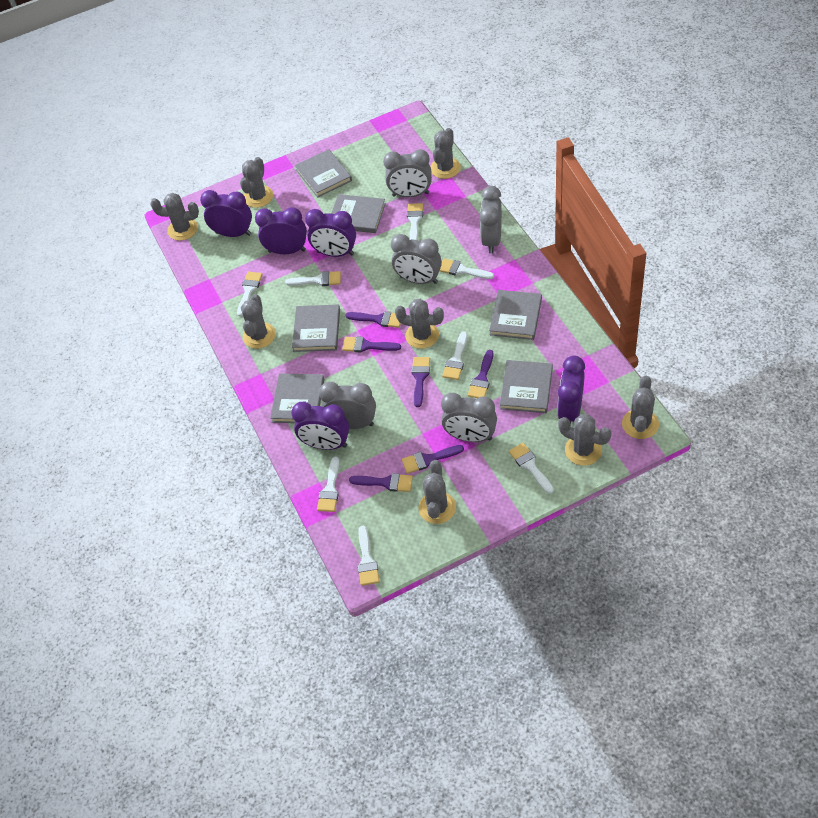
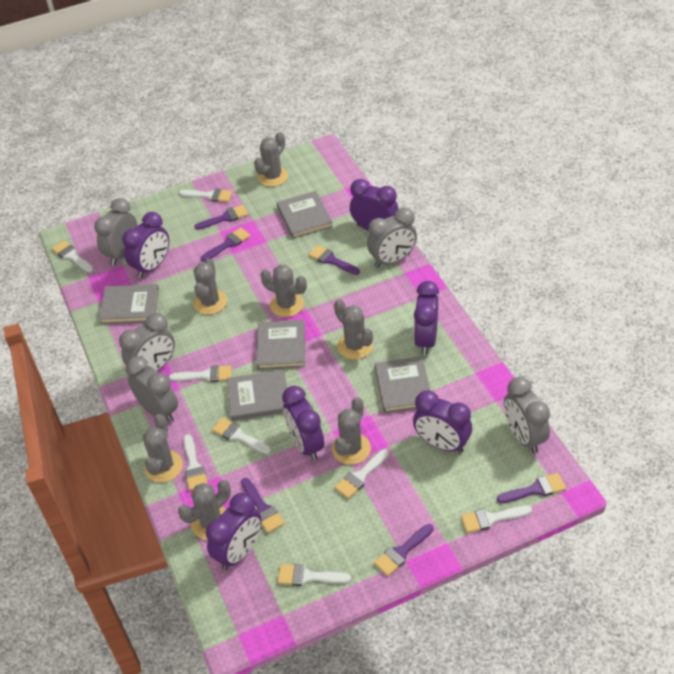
grey book: 6 -> 5
grey cactus: 8 -> 7
purple clock: 5 -> 6

